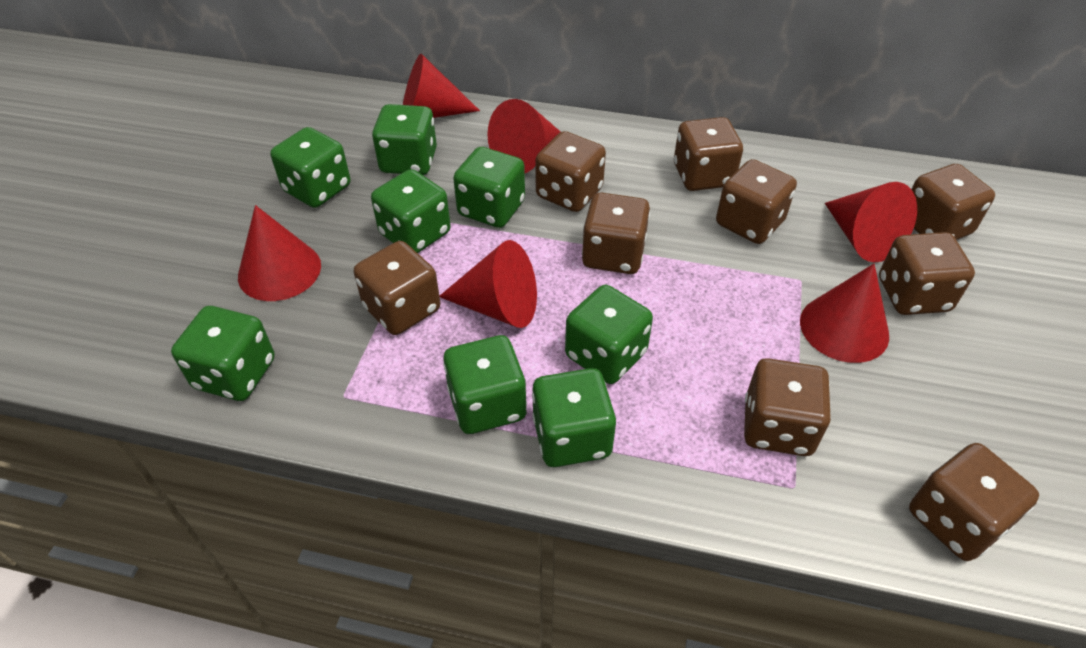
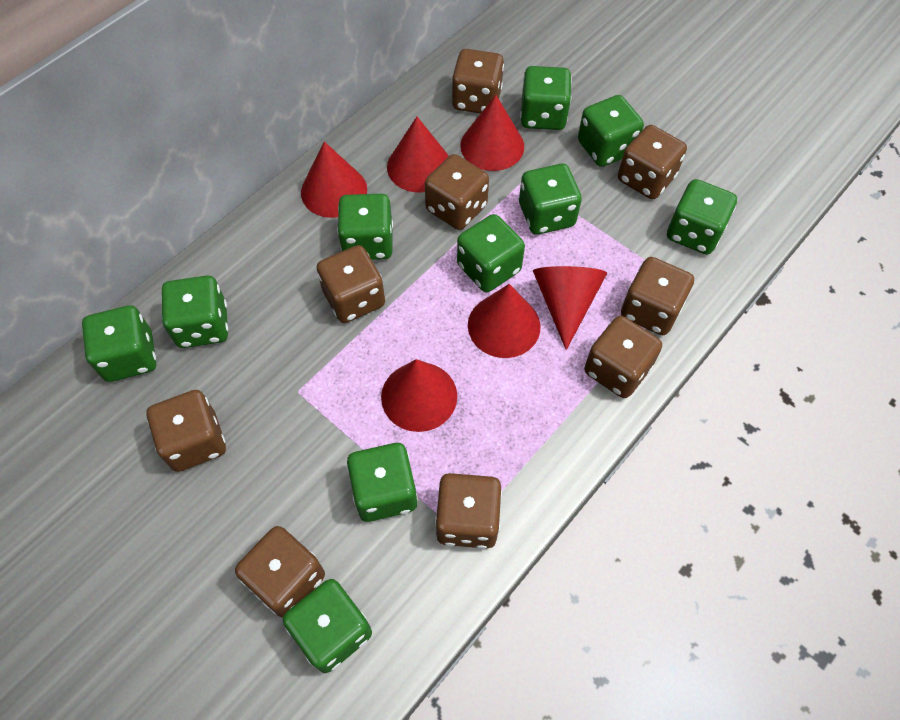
green dice: 8 -> 10

